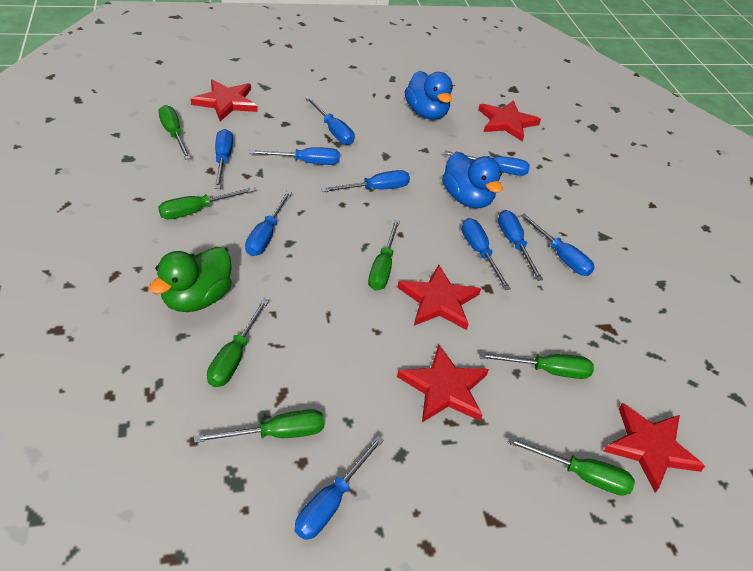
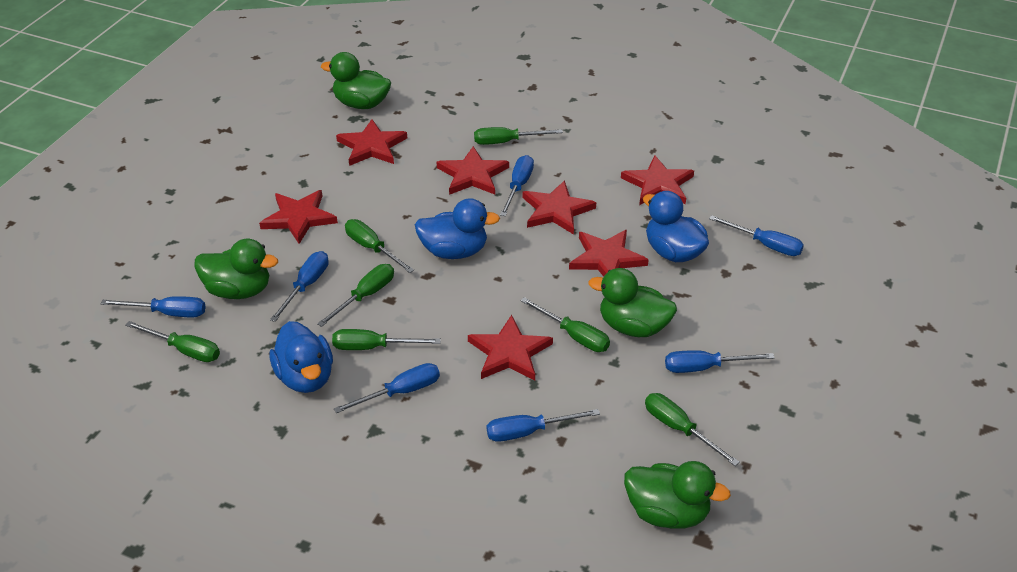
blue duck: 2 -> 3
blue screwdriver: 10 -> 7
green duck: 1 -> 4
red star: 5 -> 7

